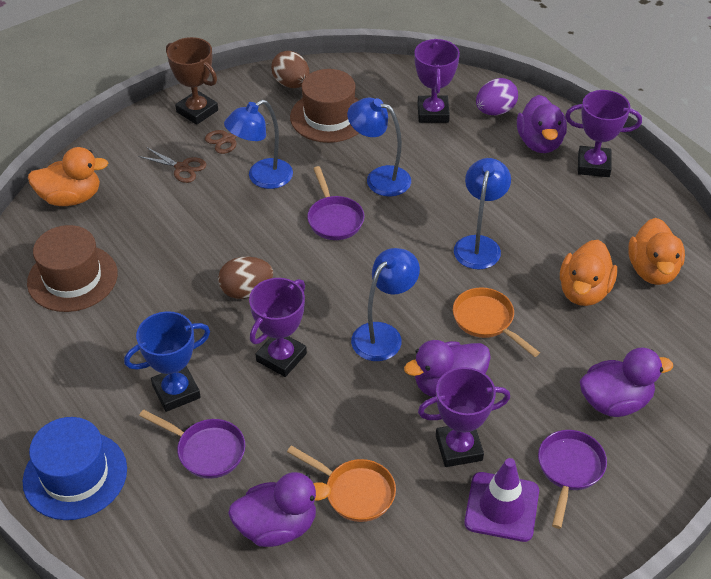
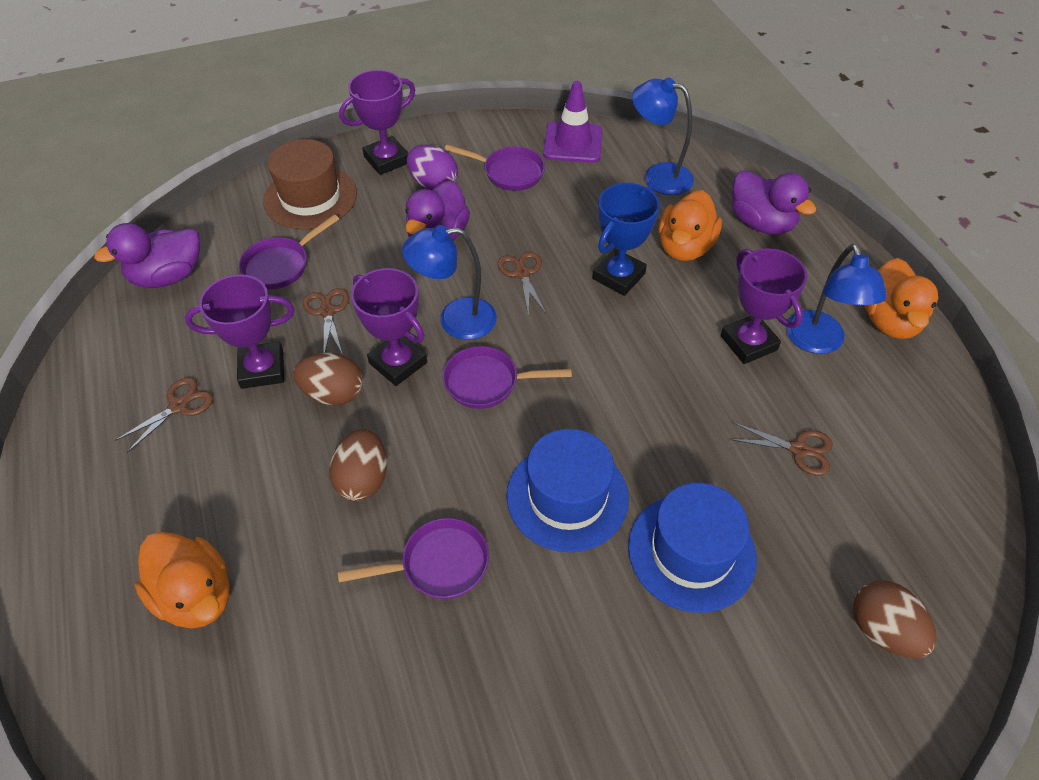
blue hat: 1 -> 2
blue lamp: 4 -> 3
brown egg: 2 -> 3
brown hat: 2 -> 1
brown scissors: 2 -> 4
brown trophy: 1 -> 0
orange pan: 2 -> 0
purple duck: 4 -> 3
purple pan: 3 -> 4

